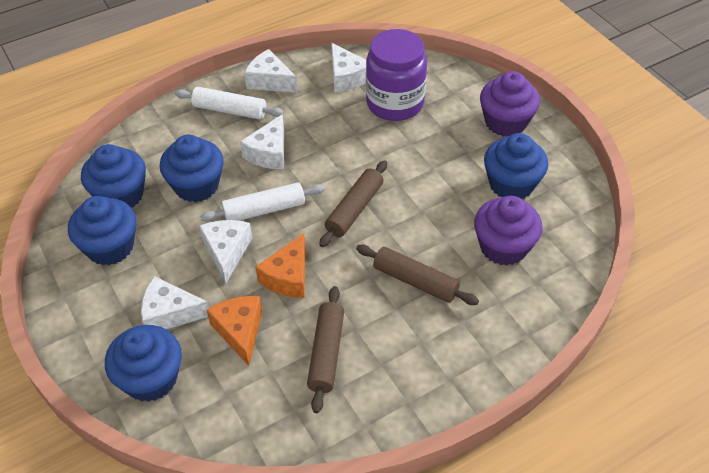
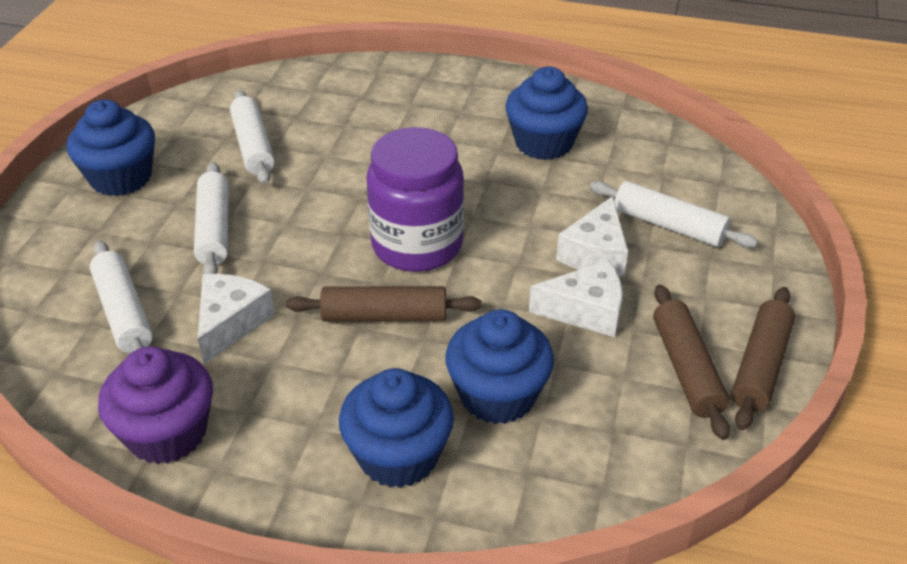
blue cupcake: 5 -> 4
orange cheese: 2 -> 0
purple cupcake: 2 -> 1
white cheese: 5 -> 3
white rolling pin: 2 -> 4

